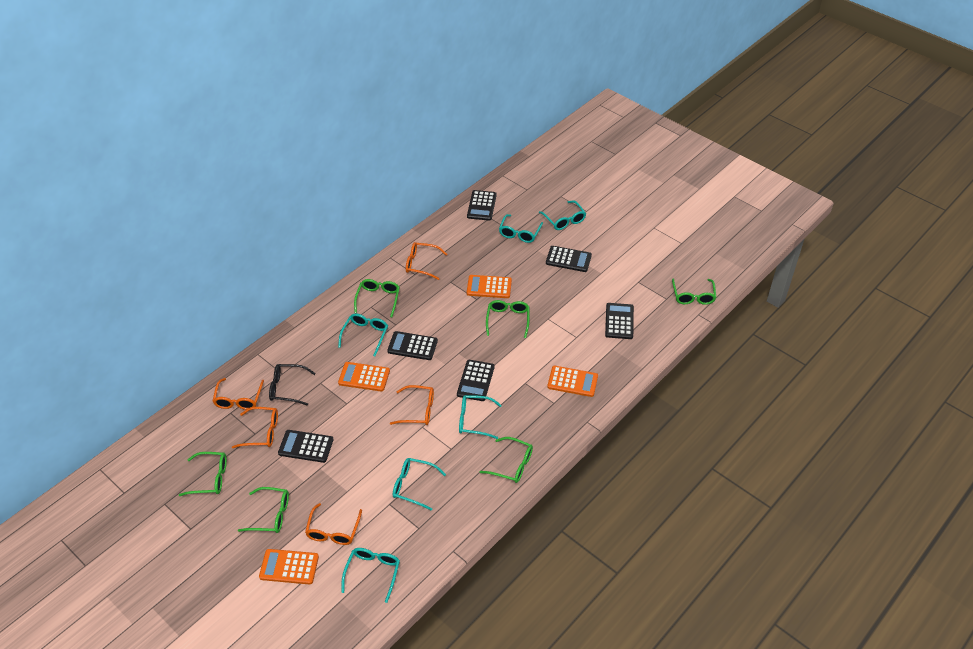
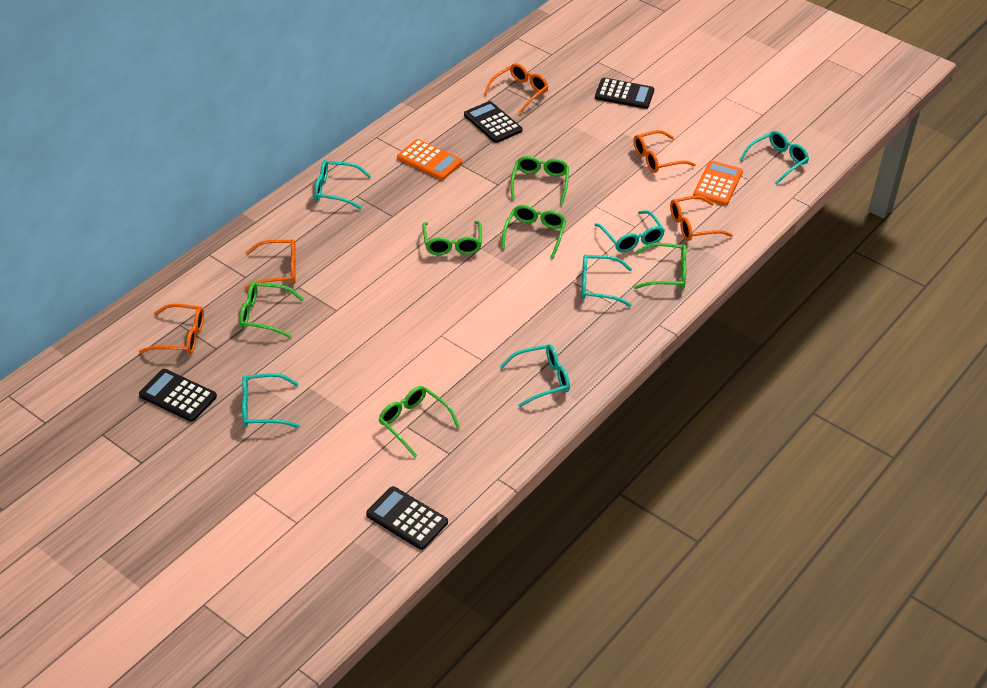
black calculator: 6 -> 4
black glasses: 1 -> 0
orange calculator: 4 -> 2

